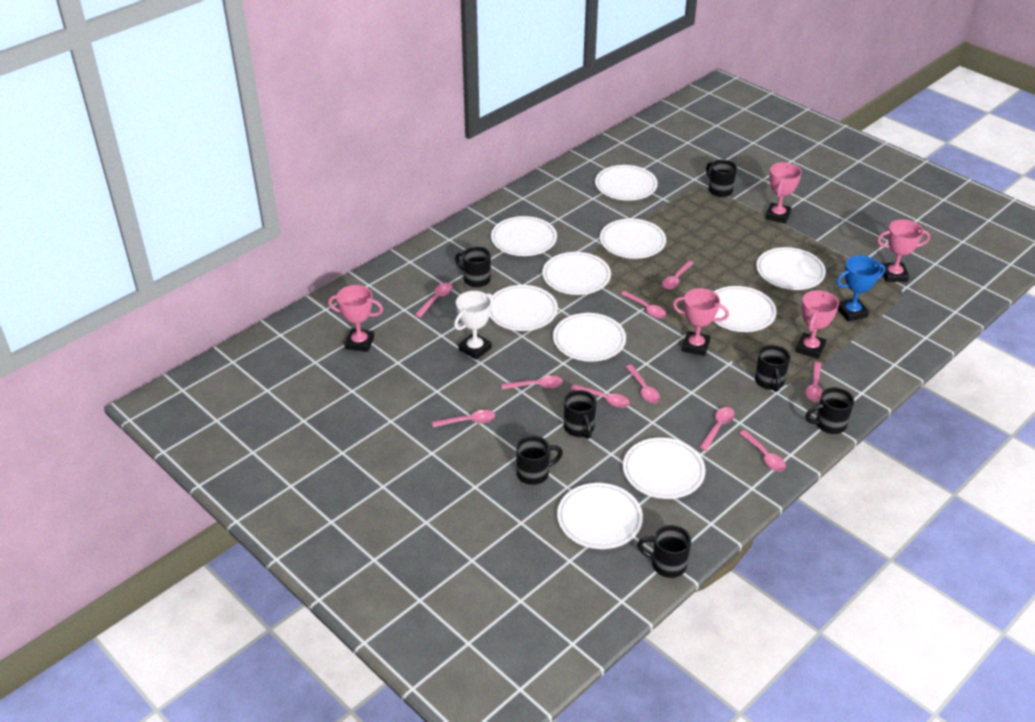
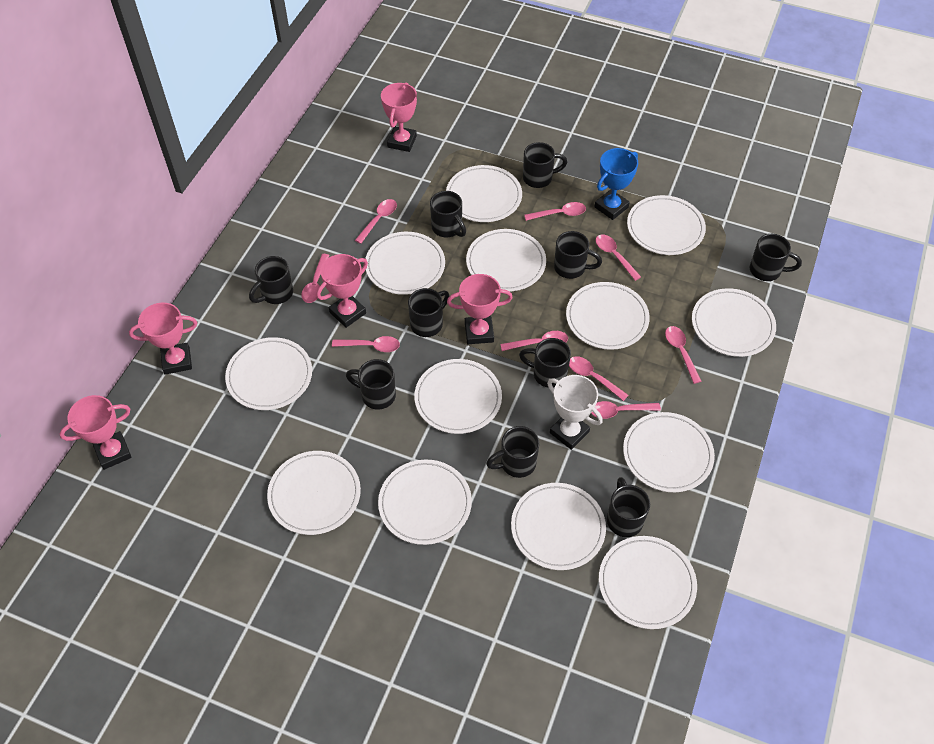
black mug: 7 -> 10
pink spoon: 10 -> 9
white plate: 10 -> 13

